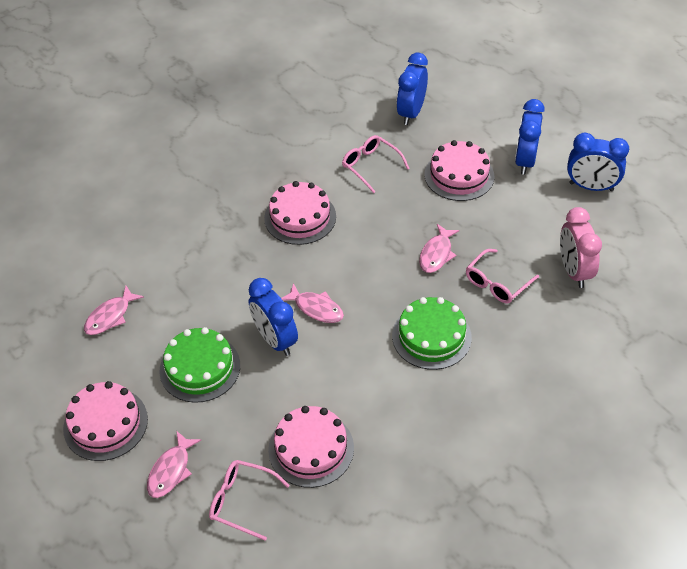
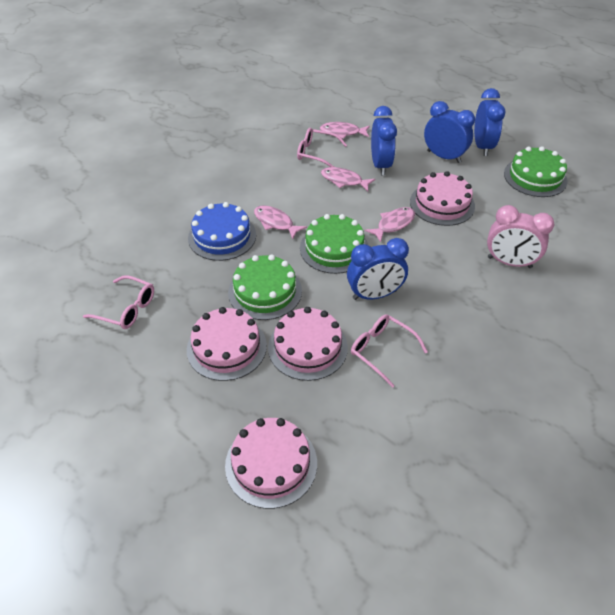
blue cake: 0 -> 1
green cake: 2 -> 3

